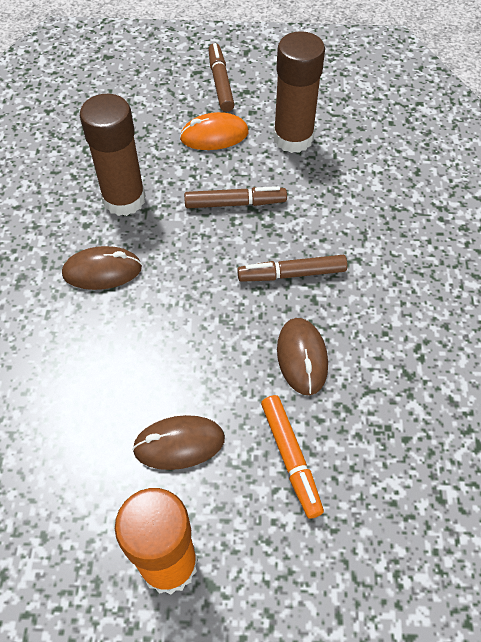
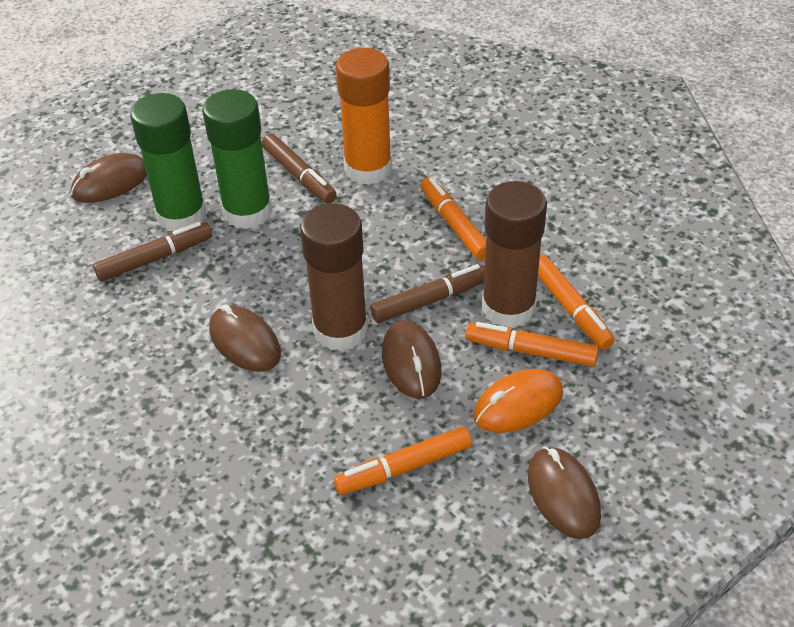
brown mouse: 3 -> 4
green glue stick: 0 -> 2
orange marker: 1 -> 4

